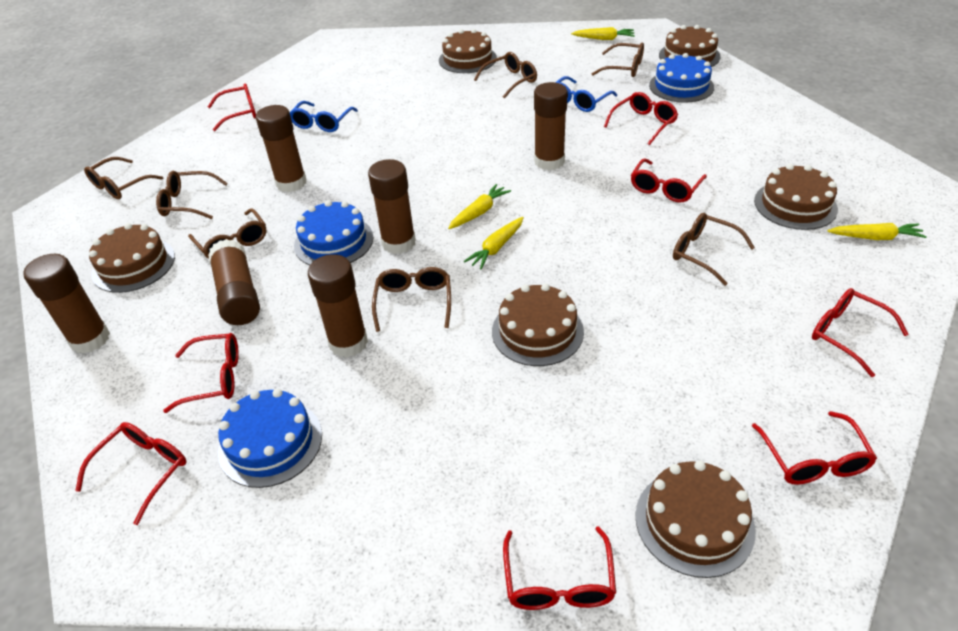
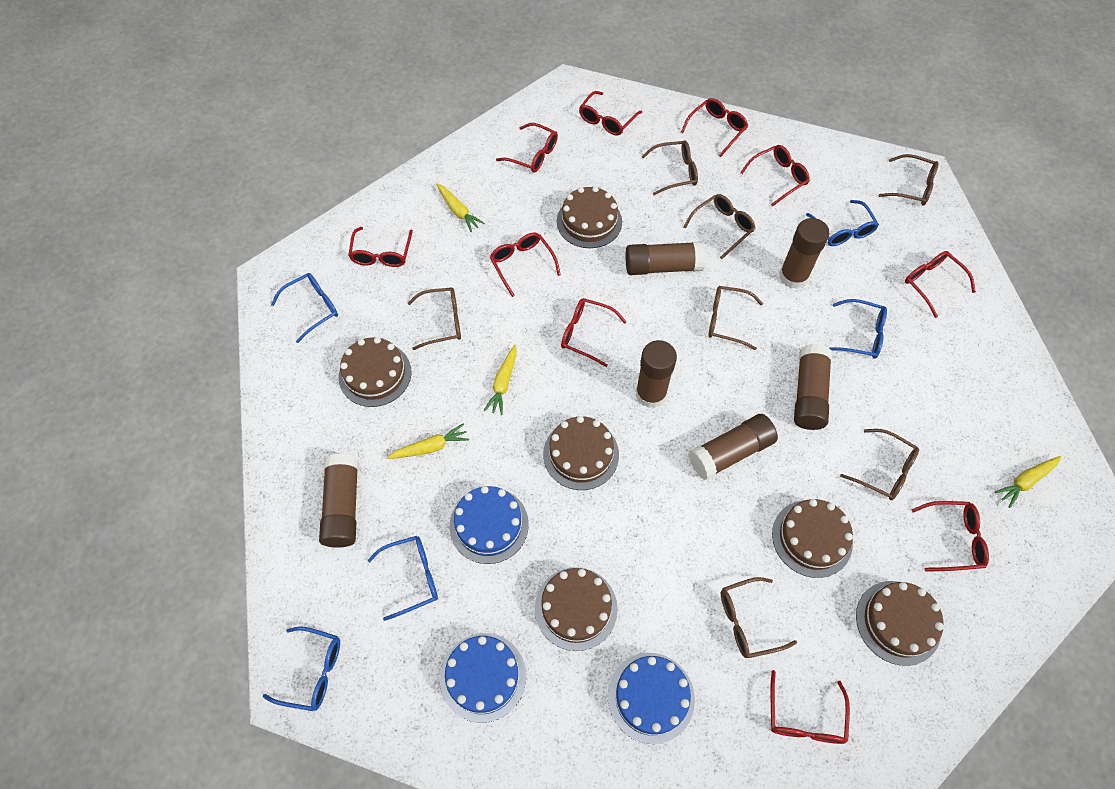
blue glasses: 2 -> 5
red glasses: 8 -> 10

